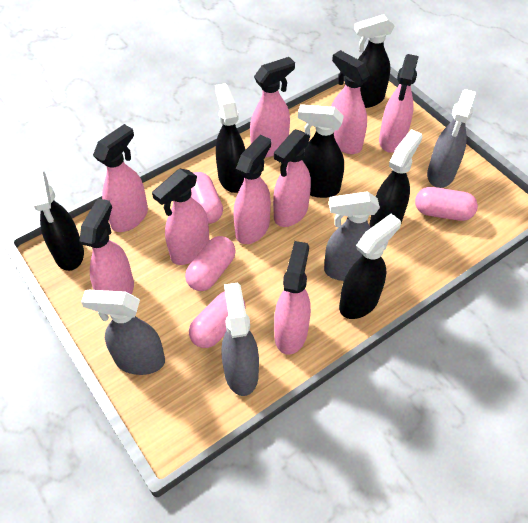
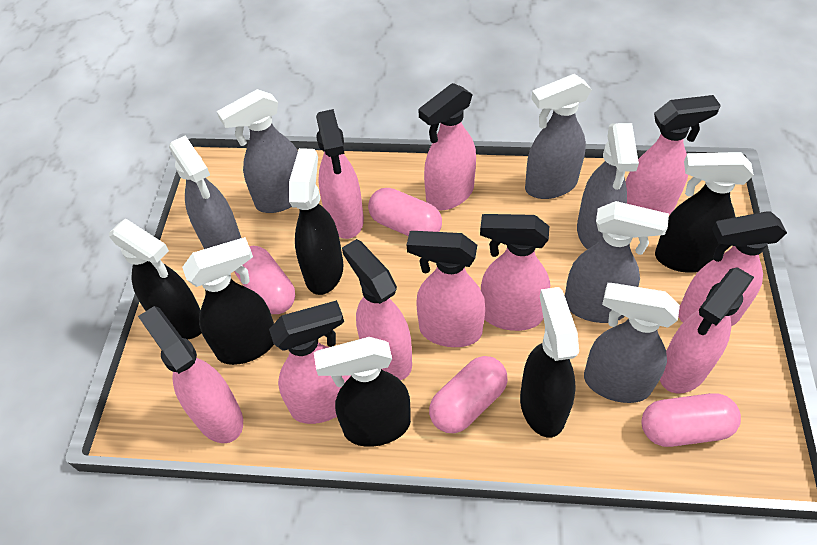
grey spray bottle: 4 -> 6
pink spray bottle: 9 -> 10

